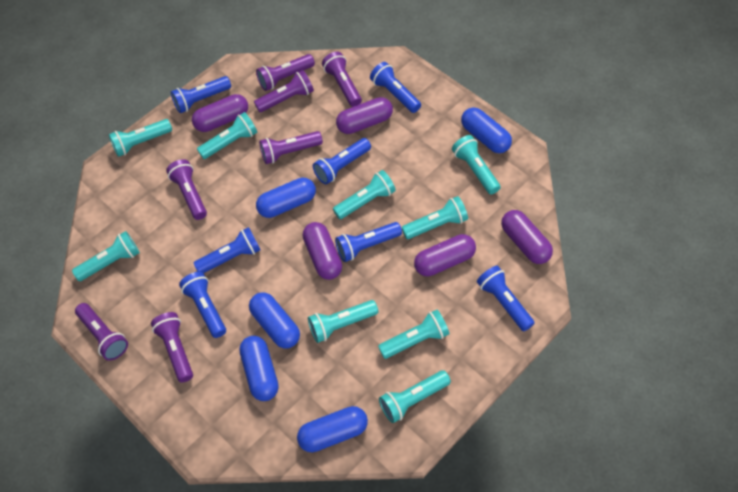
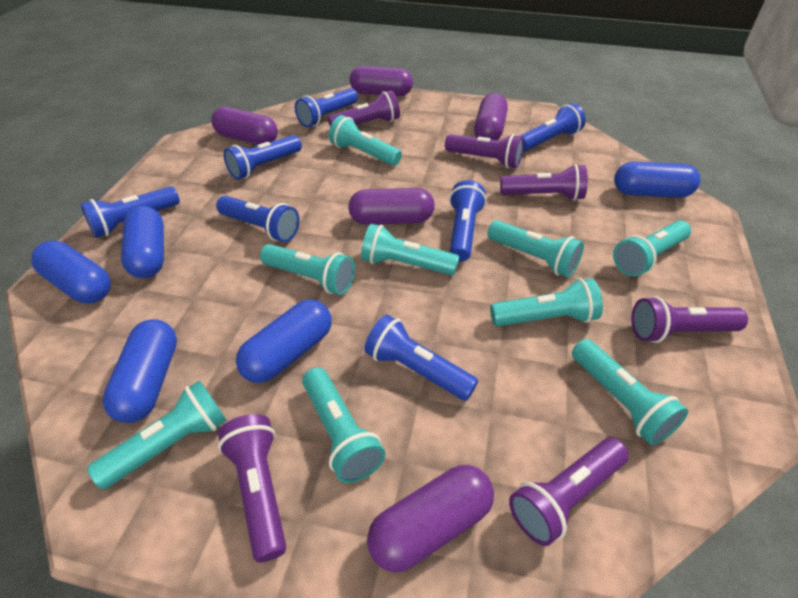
purple flashlight: 7 -> 6

